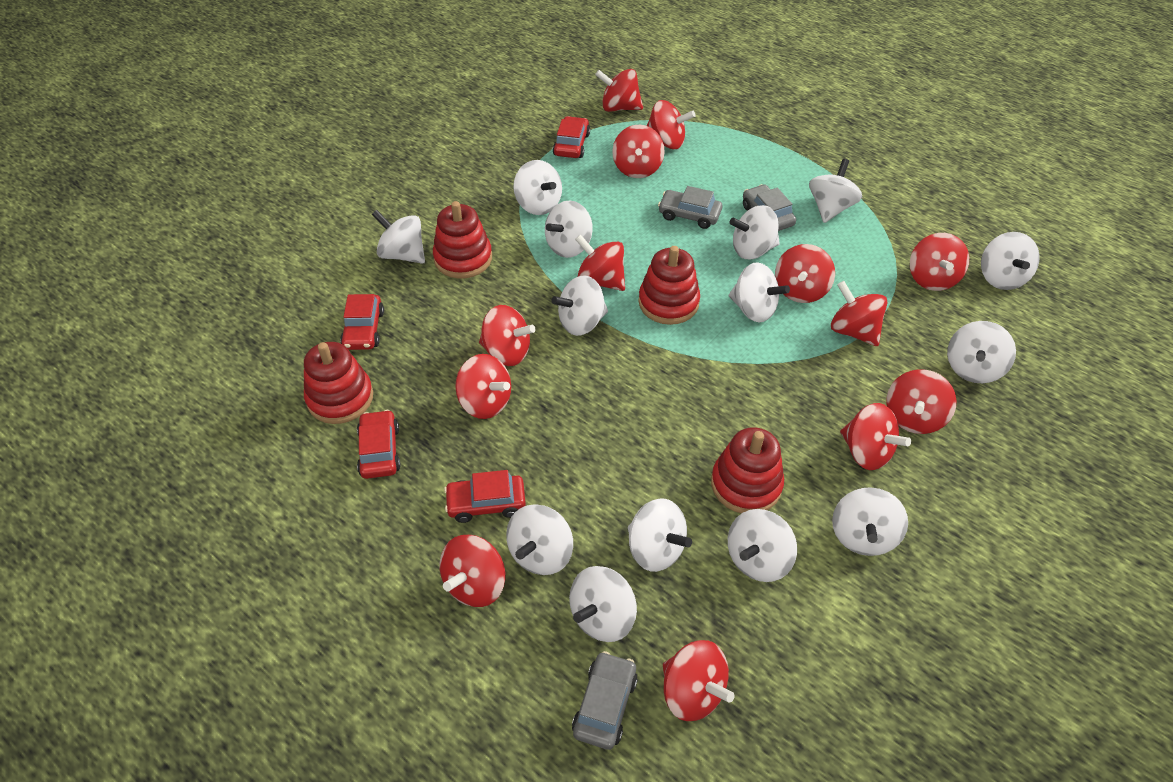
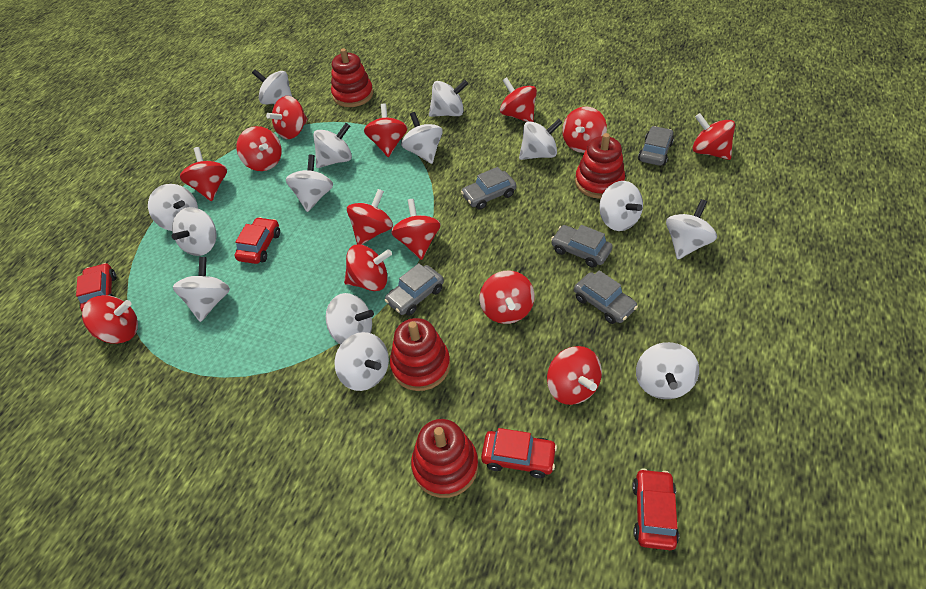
grey car: 3 -> 5

